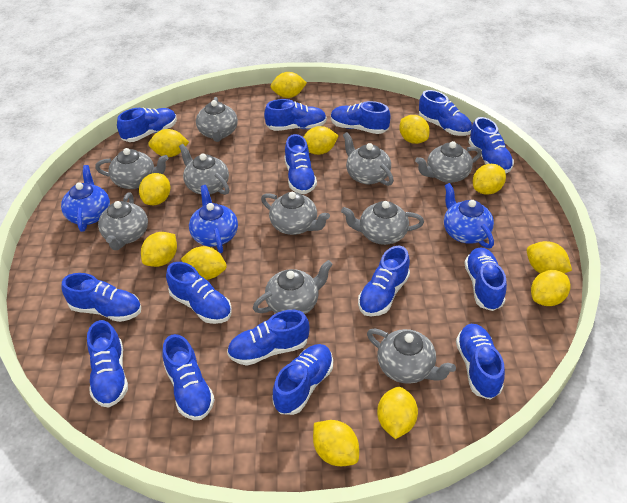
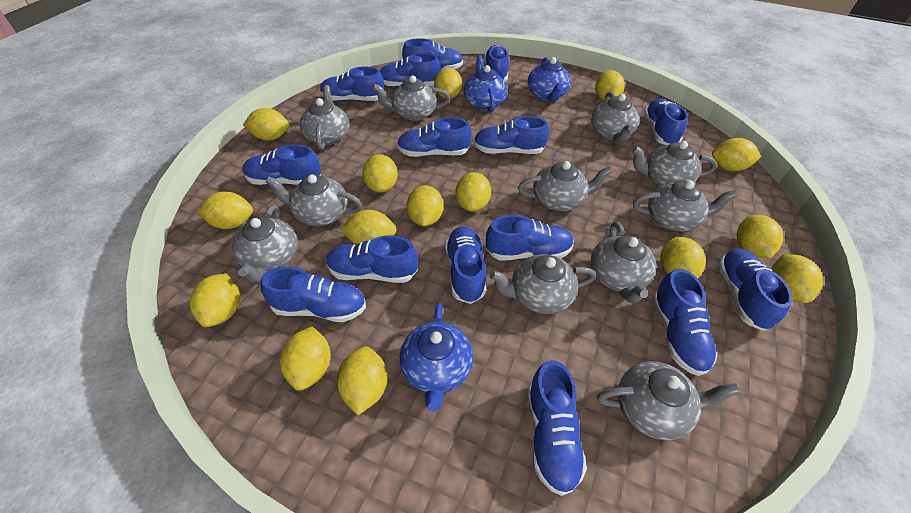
grey teapot: 10 -> 11
yellow lemon: 12 -> 15

